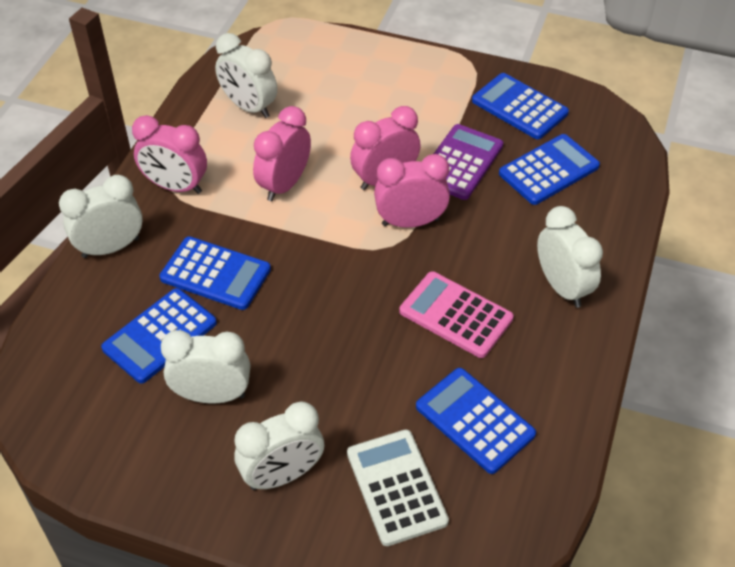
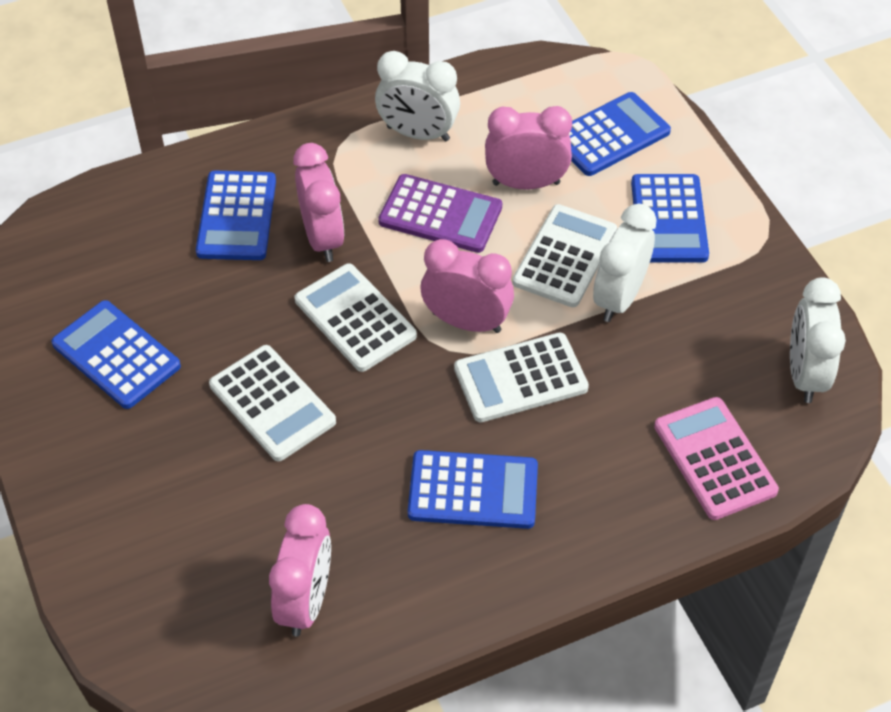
white calculator: 1 -> 4
white clock: 5 -> 3

